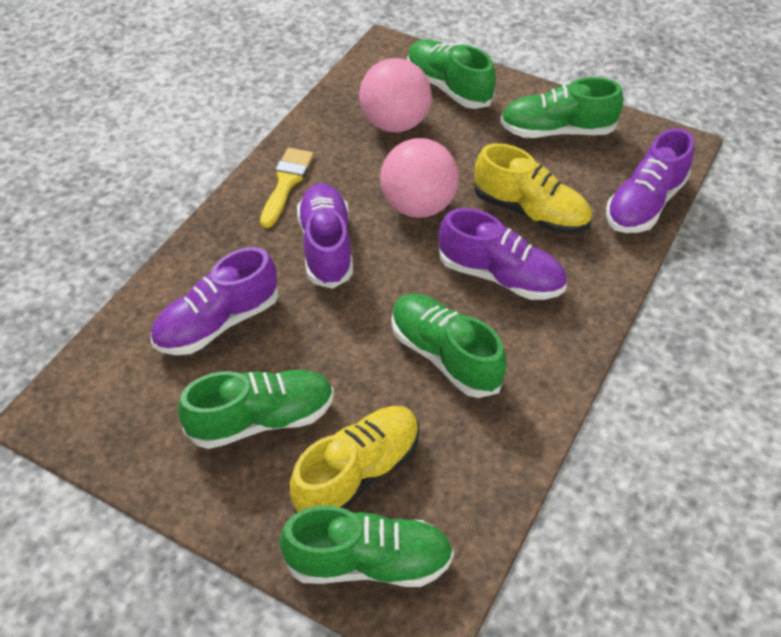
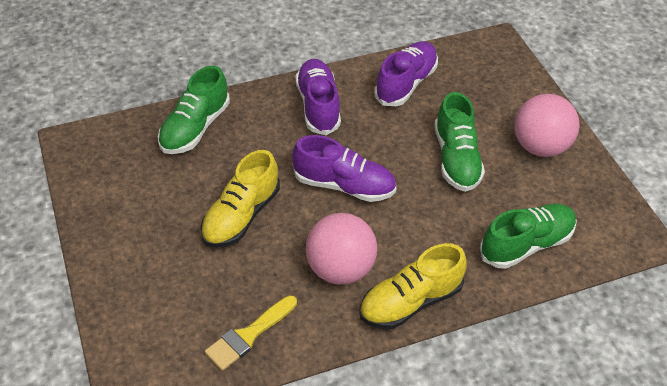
green shoe: 5 -> 3
purple shoe: 4 -> 3

